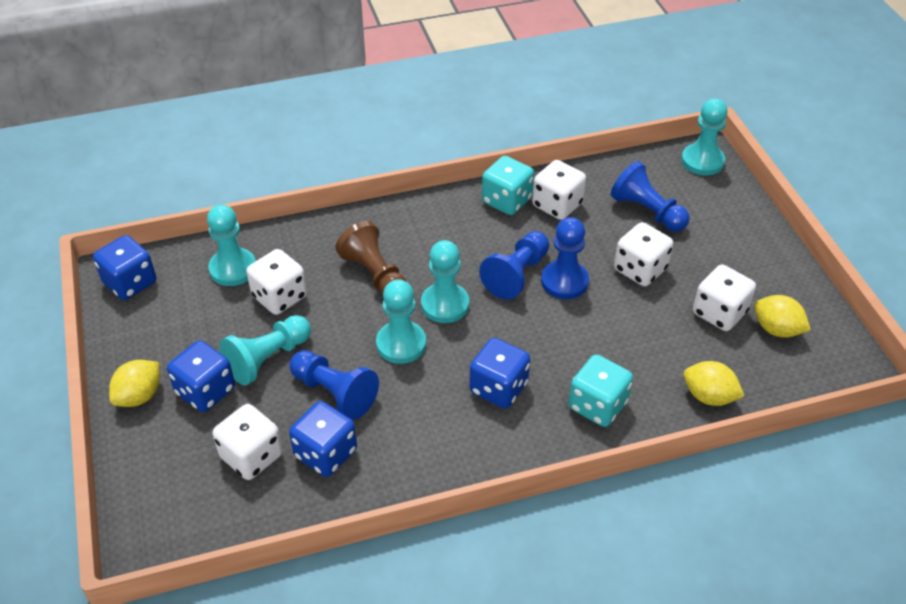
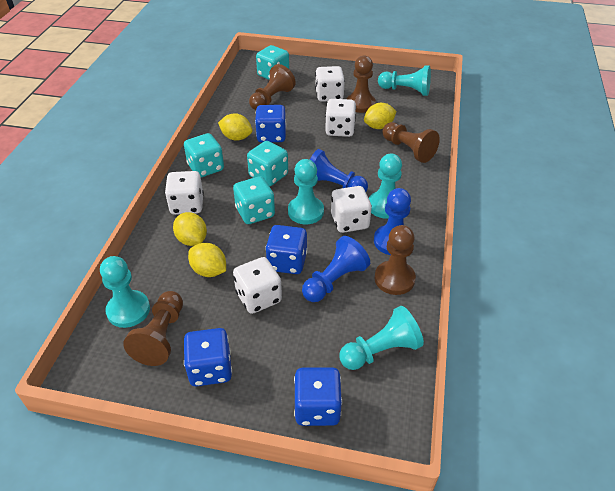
blue pawn: 4 -> 3
brown pawn: 1 -> 5
turquoise dice: 2 -> 4
yellow lemon: 3 -> 4

